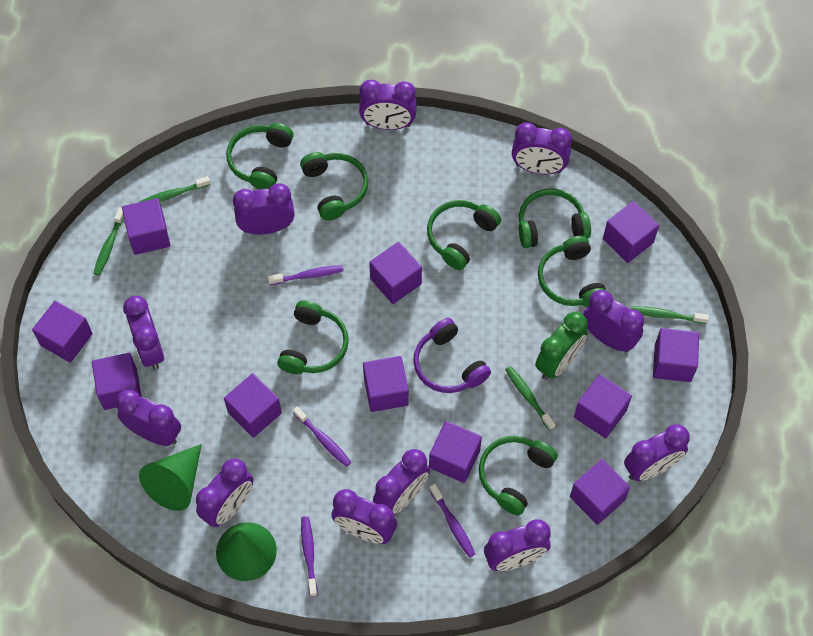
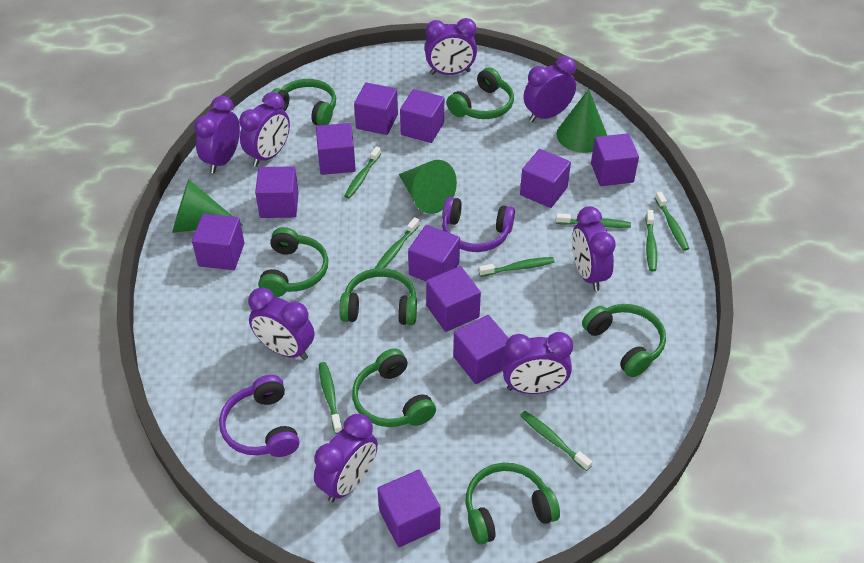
green clock: 1 -> 0
green cone: 2 -> 3
green toothbrush: 4 -> 8
purple clock: 11 -> 8
purple headphones: 1 -> 2
purple toothbrush: 4 -> 0

